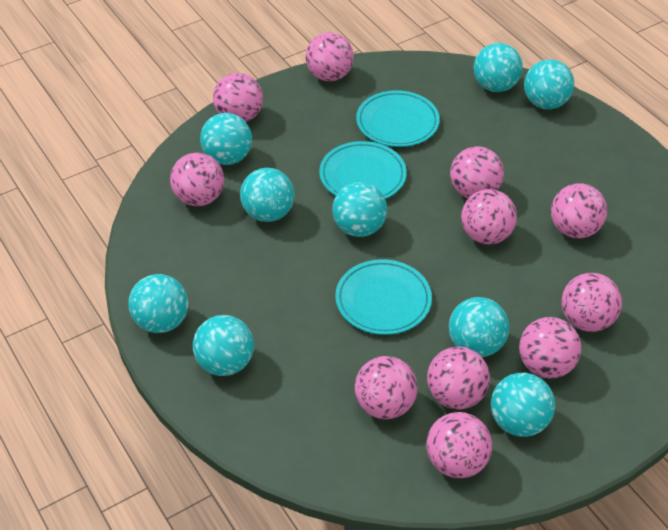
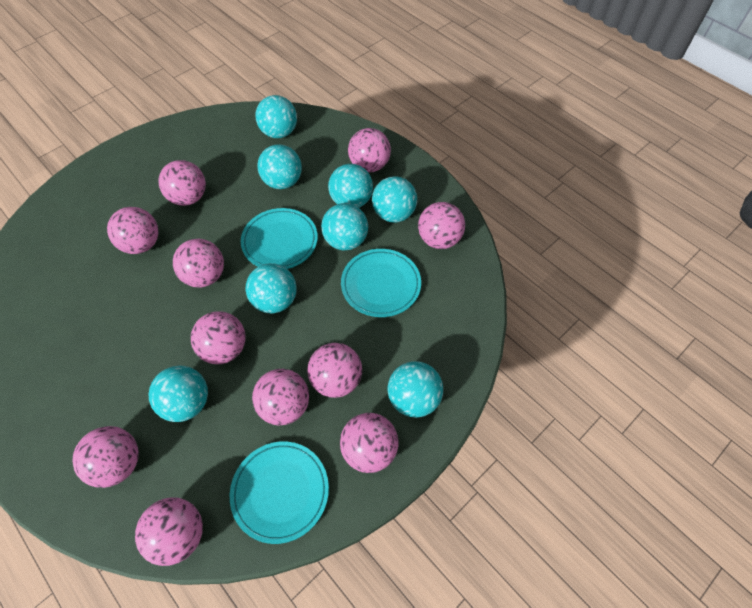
turquoise ball: 9 -> 8

